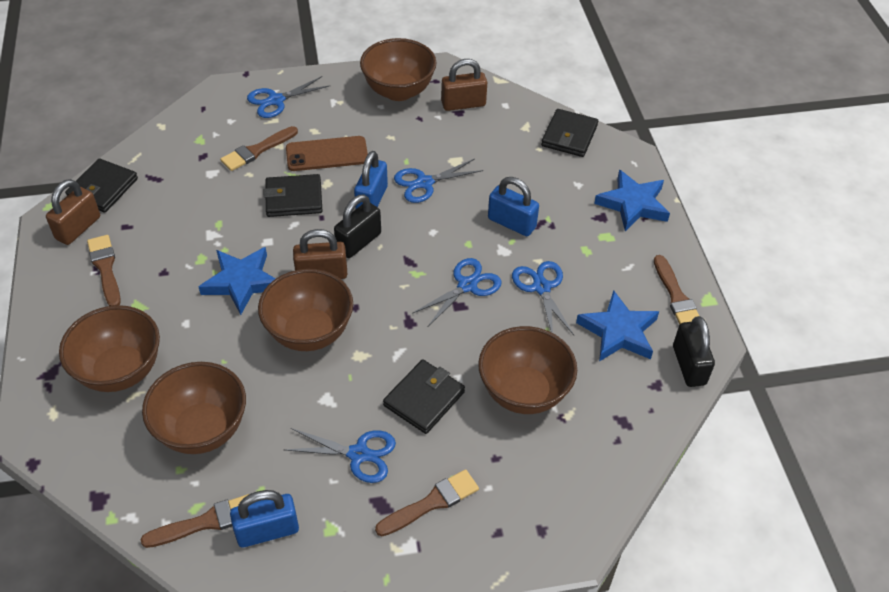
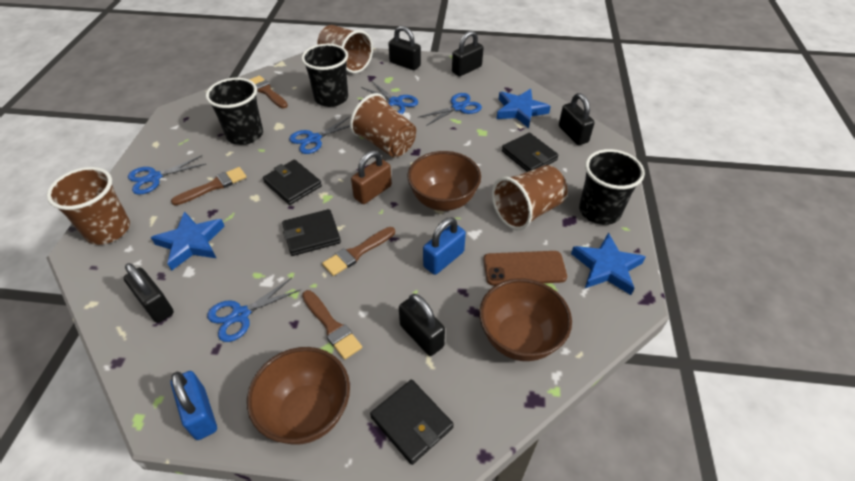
black cup: 0 -> 3
black padlock: 2 -> 5
blue padlock: 3 -> 2
brown bowl: 5 -> 3
brown brush: 5 -> 4
brown cup: 0 -> 4
brown padlock: 3 -> 1

